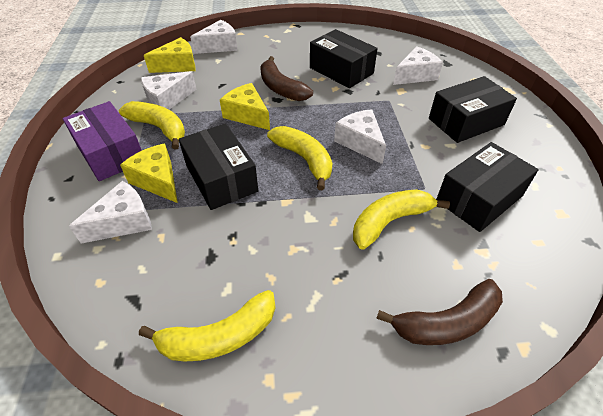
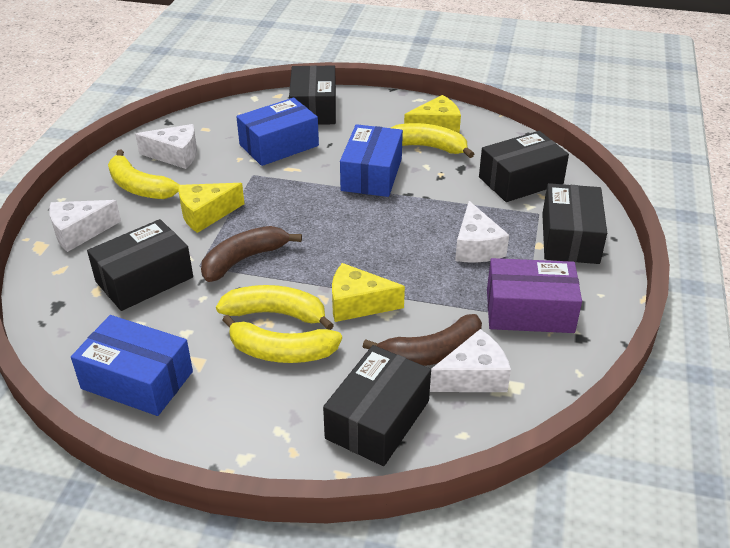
black box: 4 -> 5
blue box: 0 -> 3
white cheese: 5 -> 4

